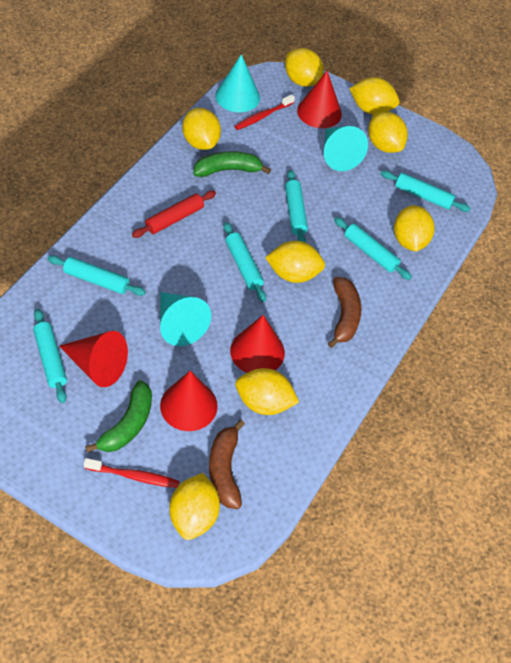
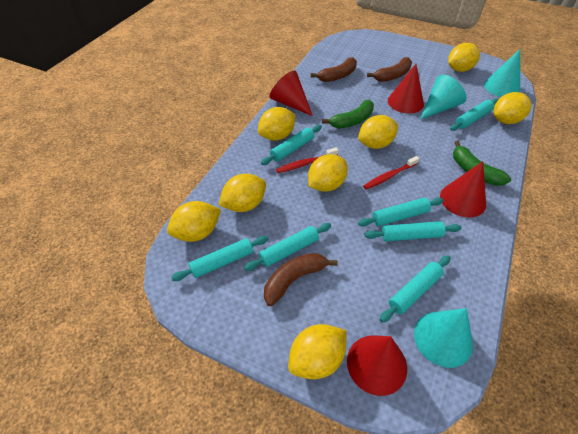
brown banana: 2 -> 3
red rolling pin: 1 -> 0
turquoise rolling pin: 6 -> 7

